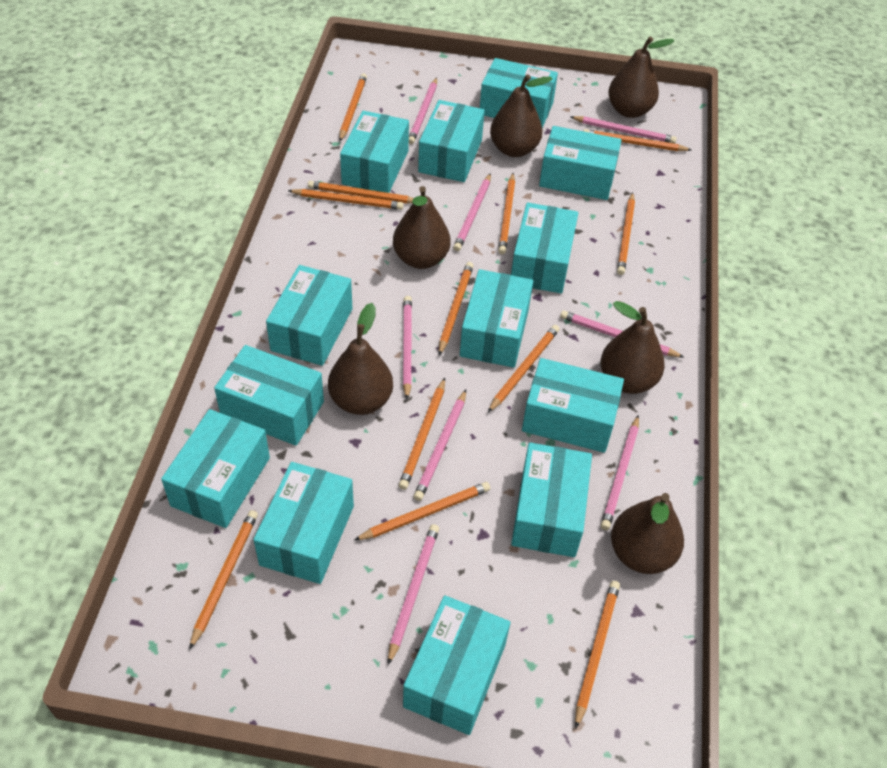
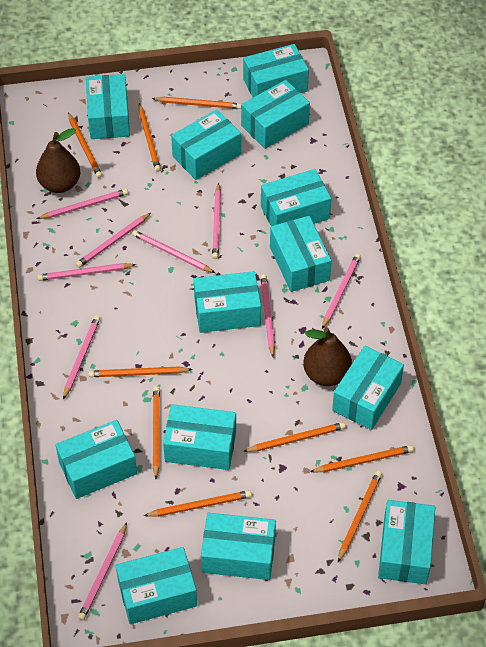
brown pear: 6 -> 2
orange pencil: 12 -> 9
pink pencil: 8 -> 9

